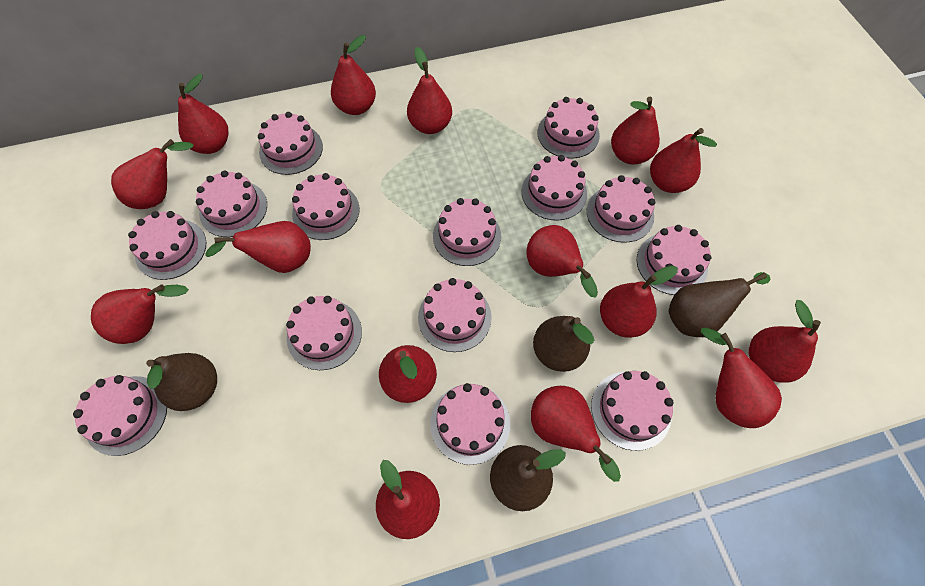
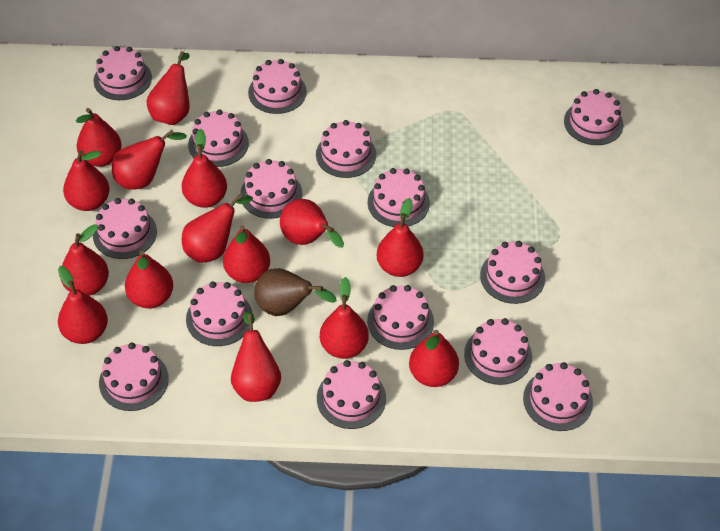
brown pear: 4 -> 1
pink cake: 14 -> 15

